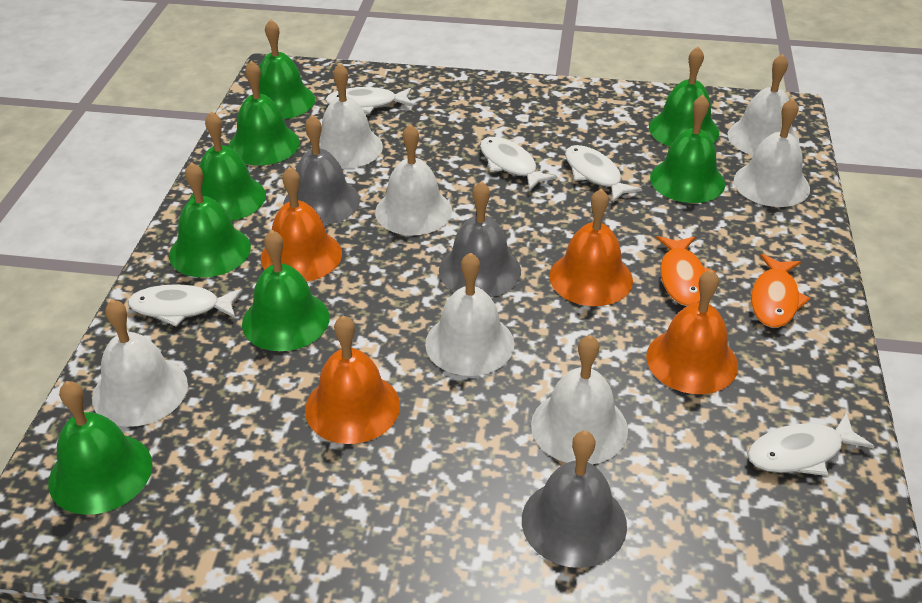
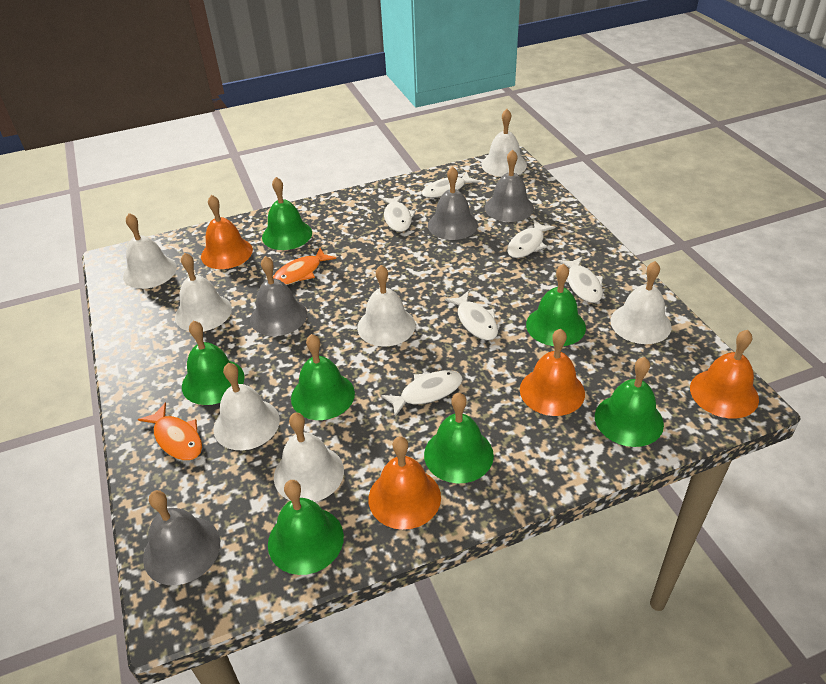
green bell: 8 -> 7
grey bell: 3 -> 4
white fish: 5 -> 6

